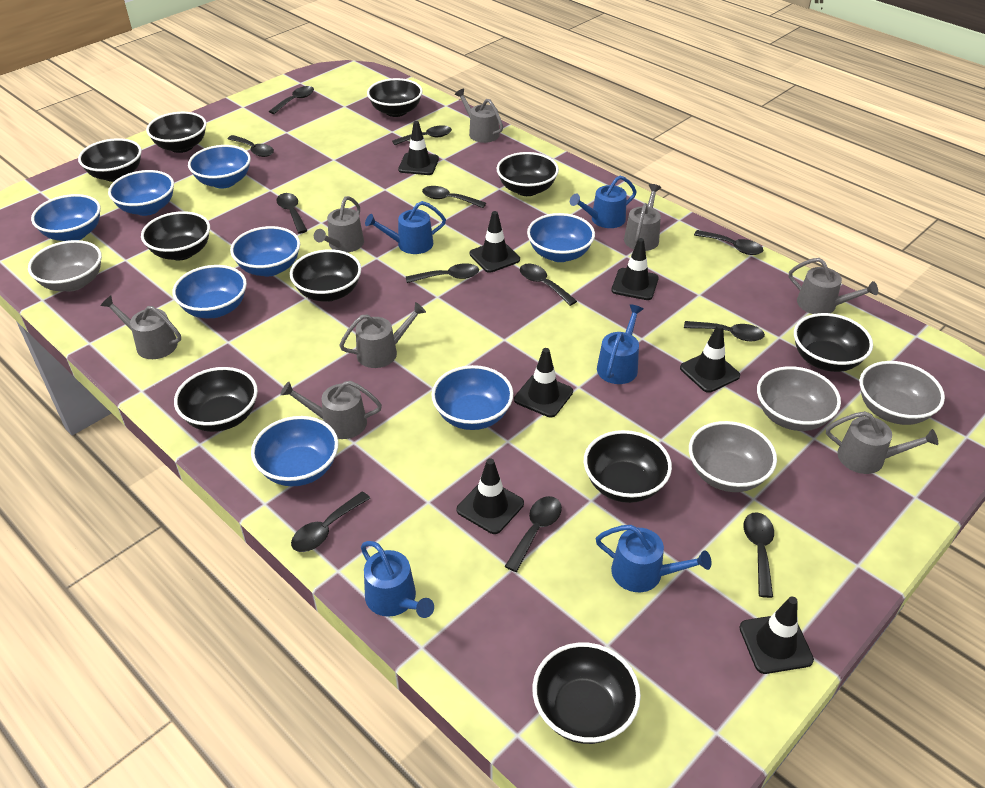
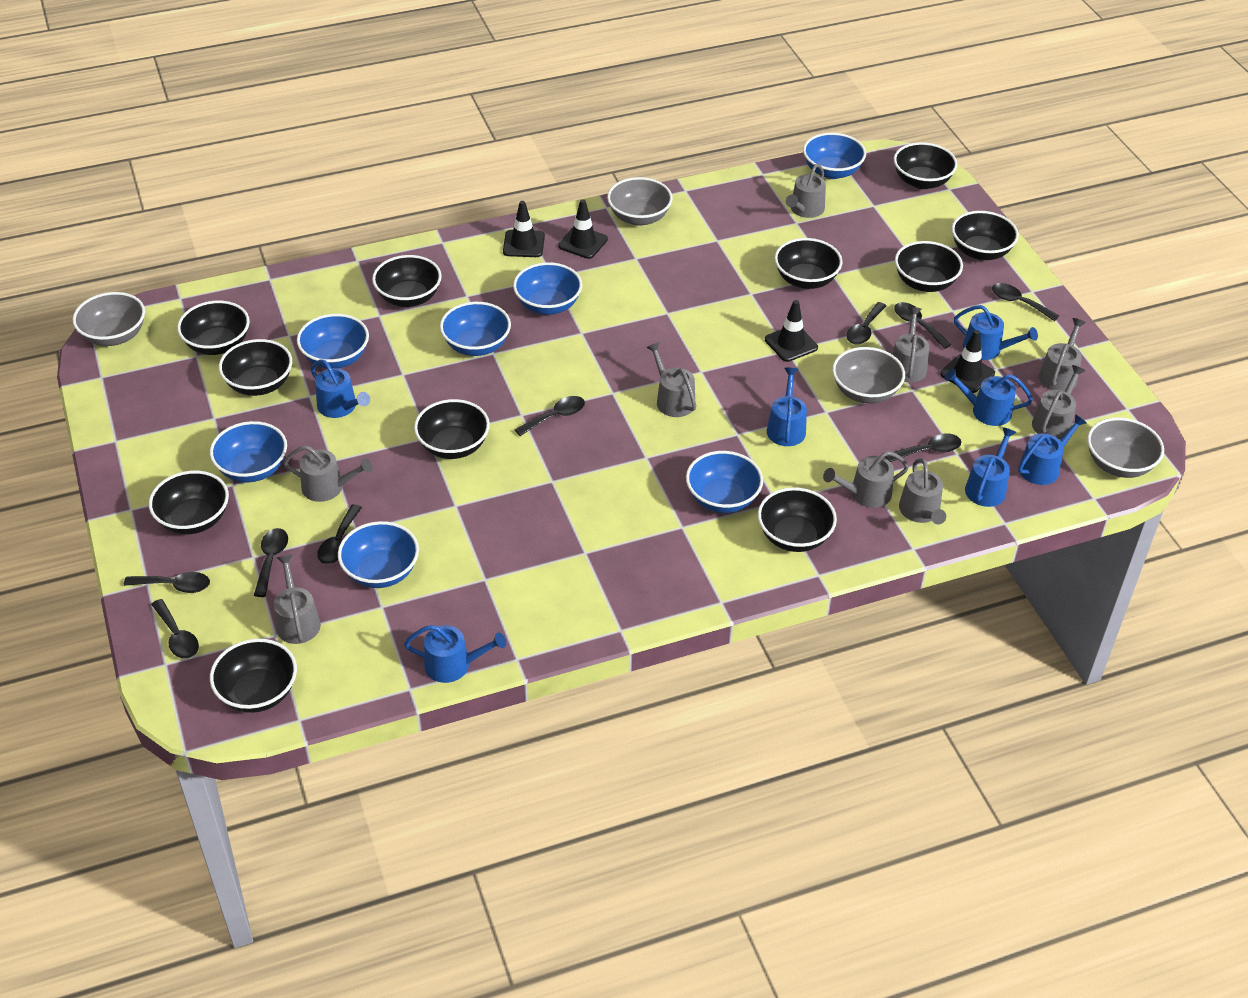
black bowl: 10 -> 11
black spoon: 12 -> 9
black traffic cone: 7 -> 4
blue bowl: 8 -> 7
blue watering can: 5 -> 7
grey watering can: 8 -> 9

